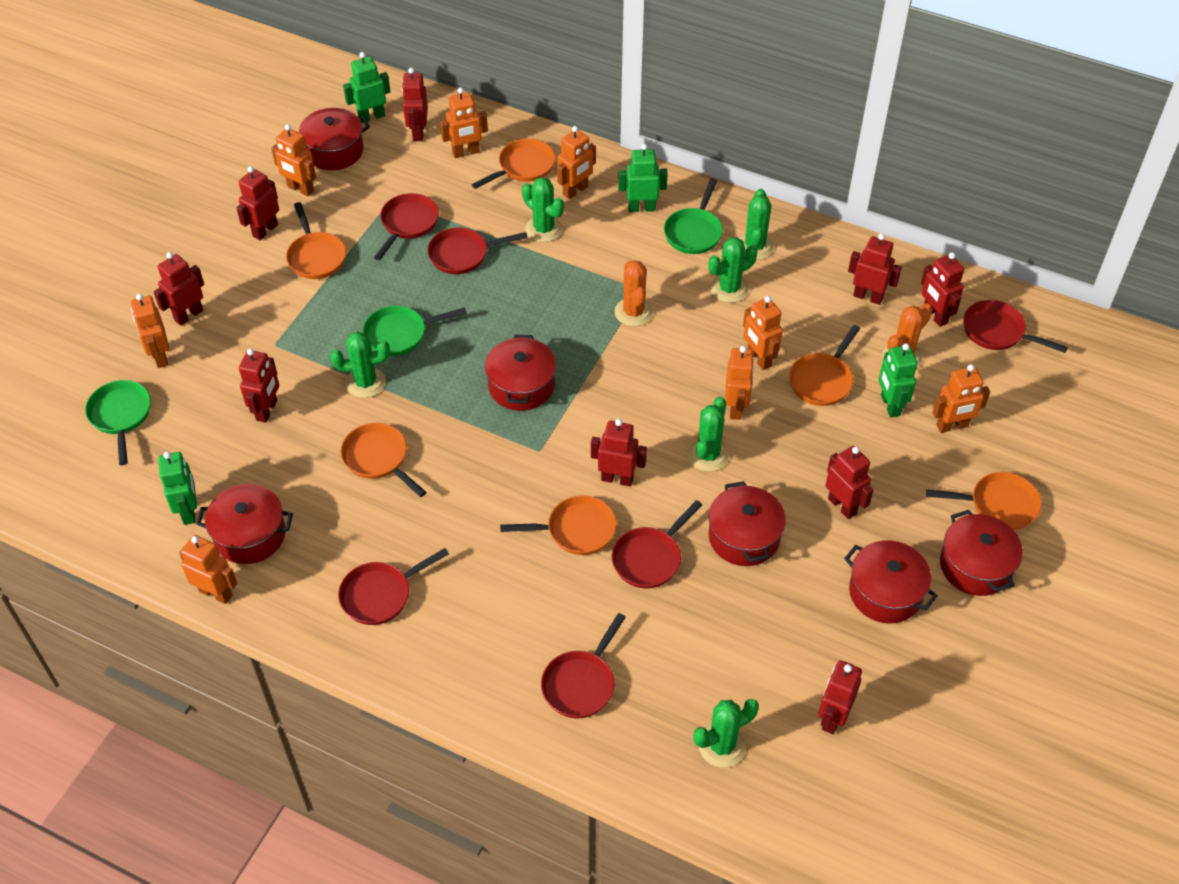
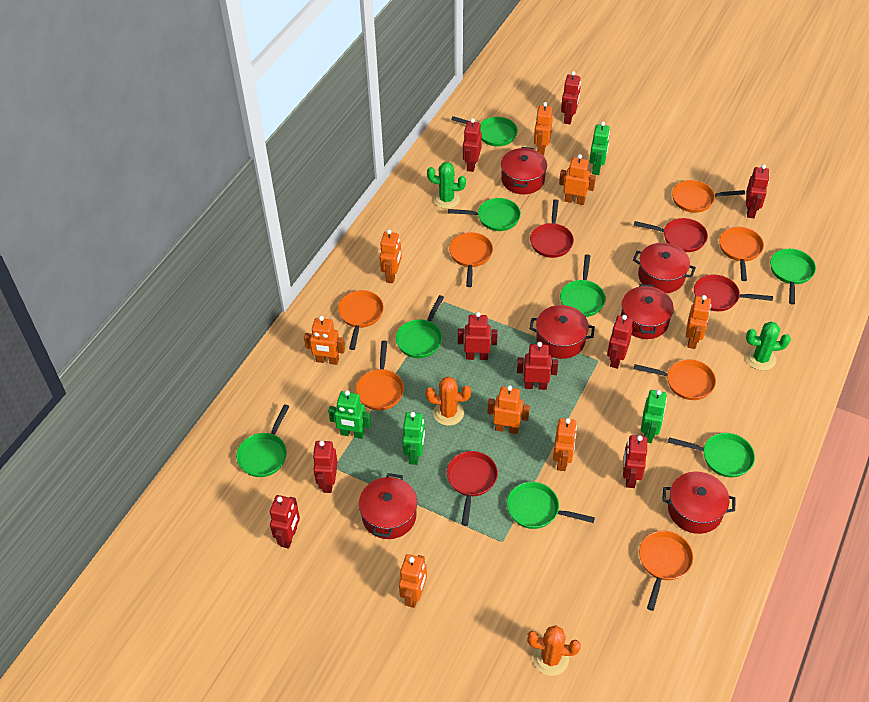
green cactus: 6 -> 2
green pan: 3 -> 8
orange pan: 6 -> 7
red pan: 6 -> 4

